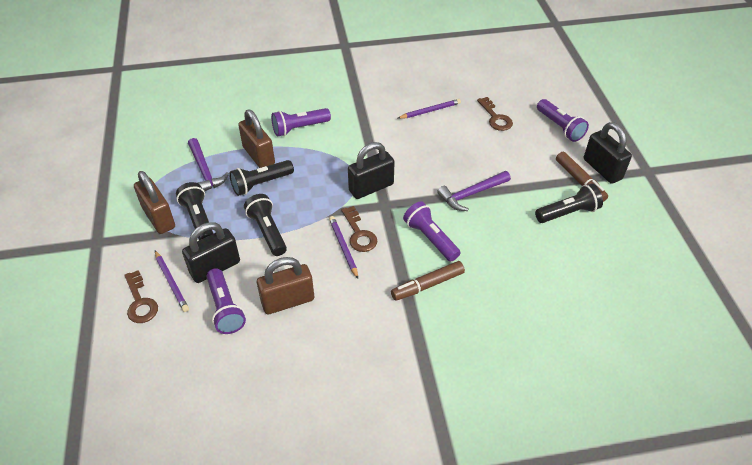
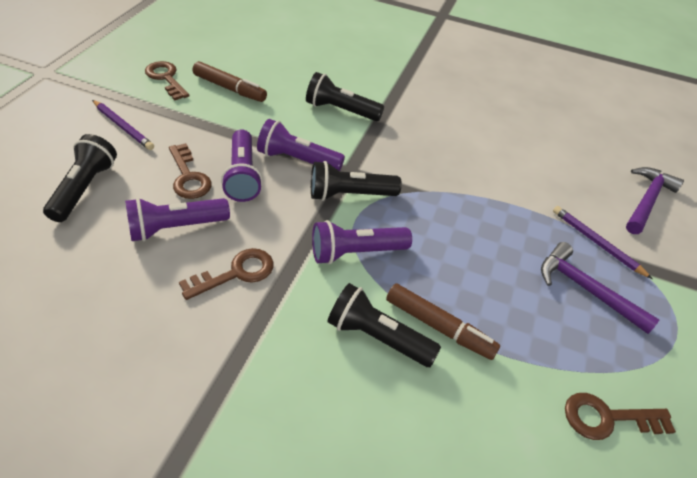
black padlock: 3 -> 0
brown key: 3 -> 4
brown padlock: 3 -> 0
purple pencil: 3 -> 2

